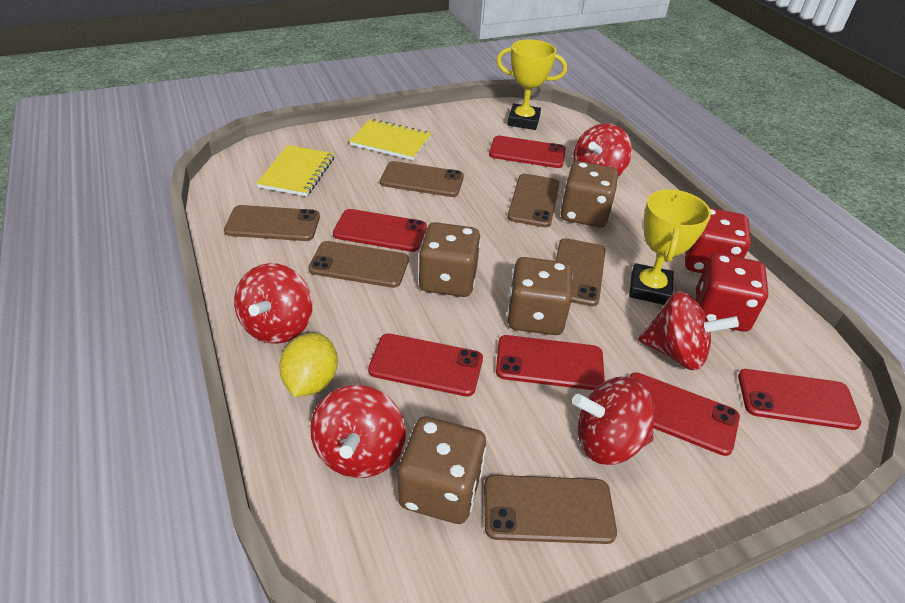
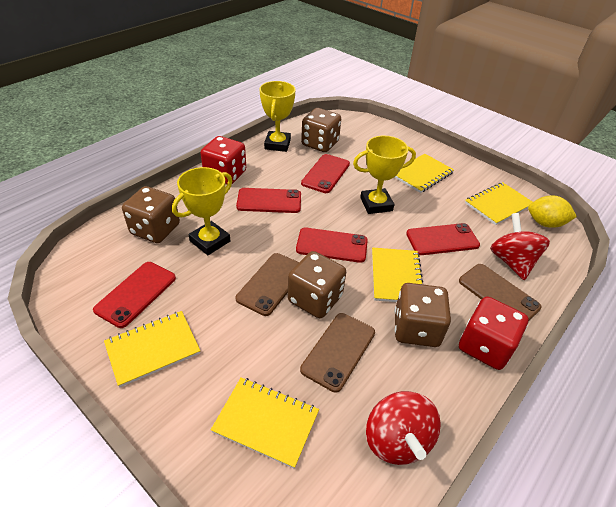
brown phone: 6 -> 3
red phone: 6 -> 5
red spinning top: 5 -> 2
yellow notebook: 2 -> 5
yellow trophy: 2 -> 3

